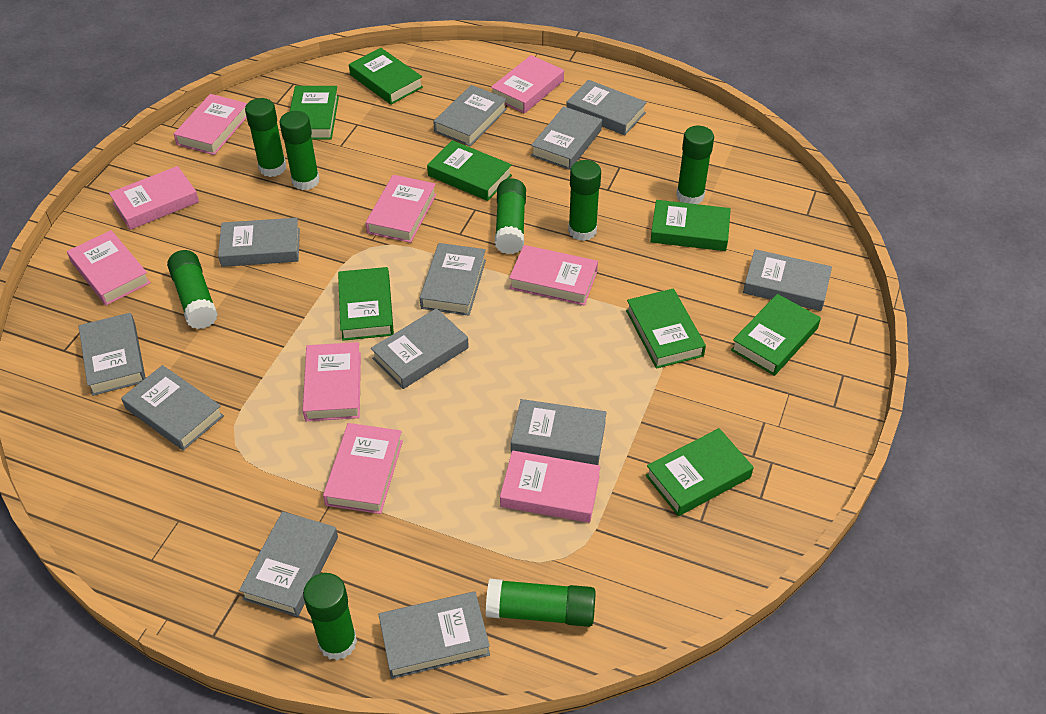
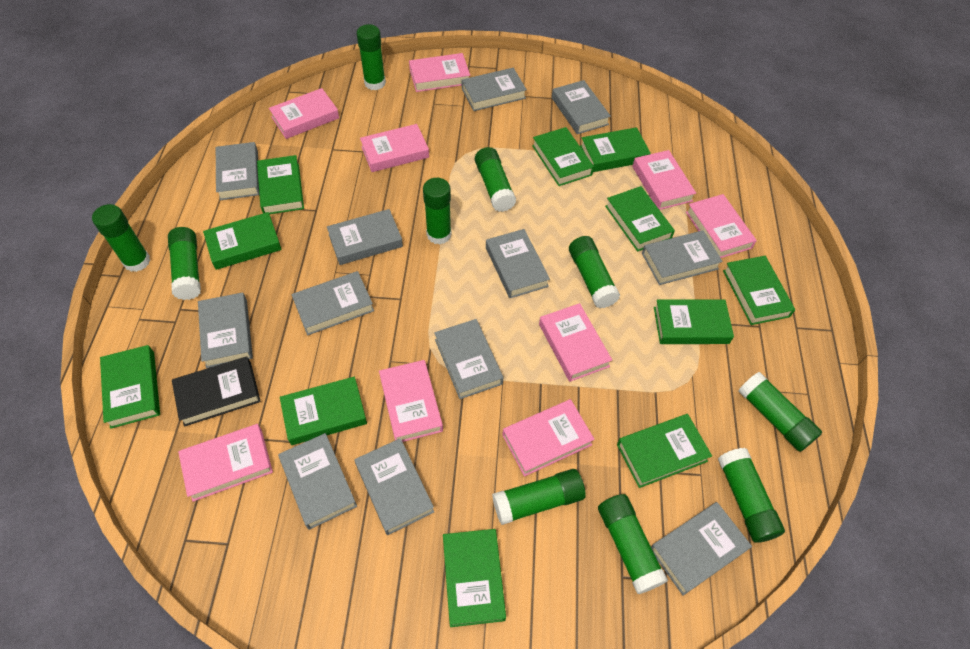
black book: 0 -> 1
green book: 8 -> 11
green glue stick: 8 -> 10

